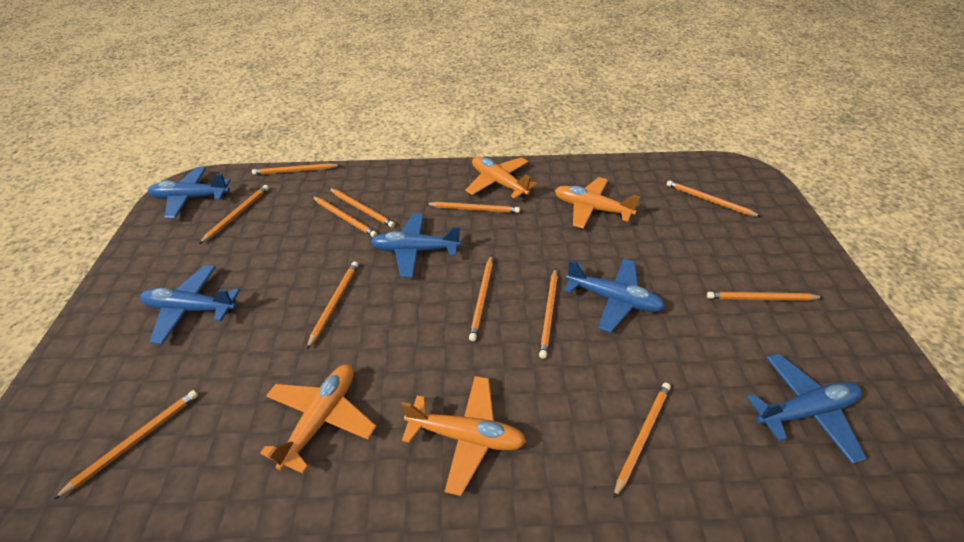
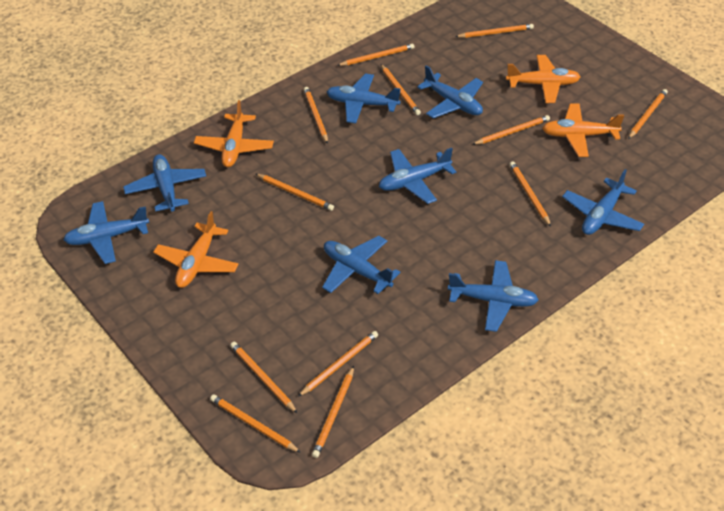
blue plane: 5 -> 8

